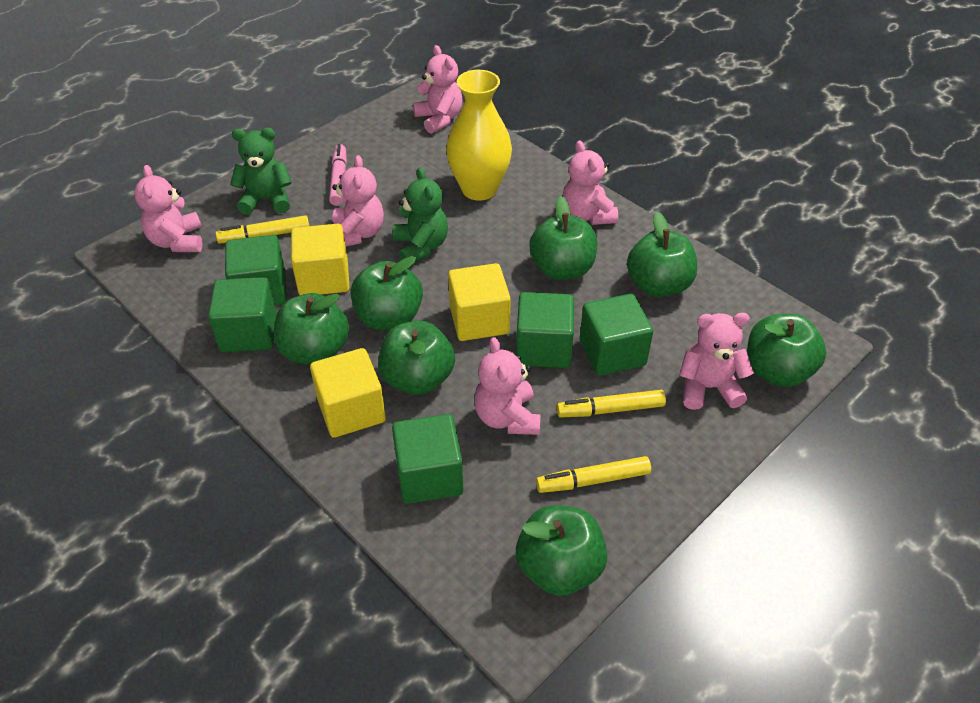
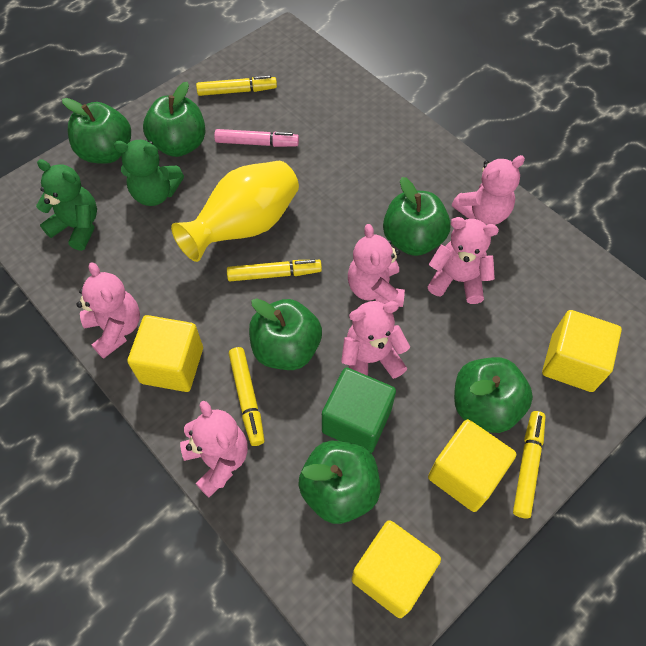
green apple: 7 -> 6
green cube: 5 -> 1
yellow cube: 3 -> 4
yellow marker: 3 -> 4

